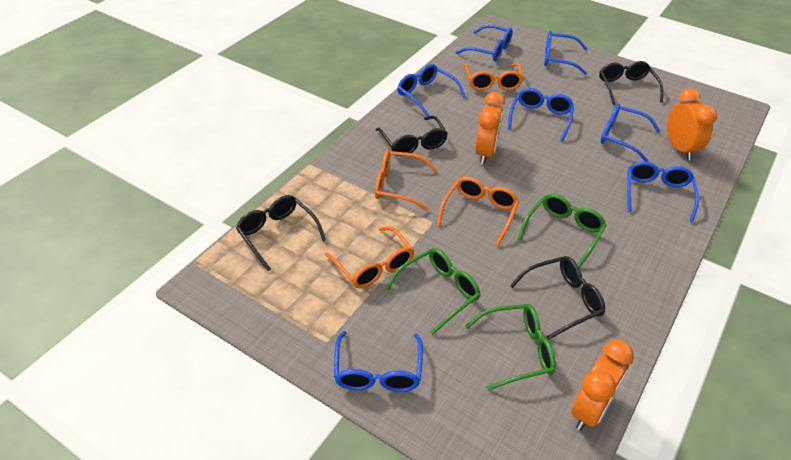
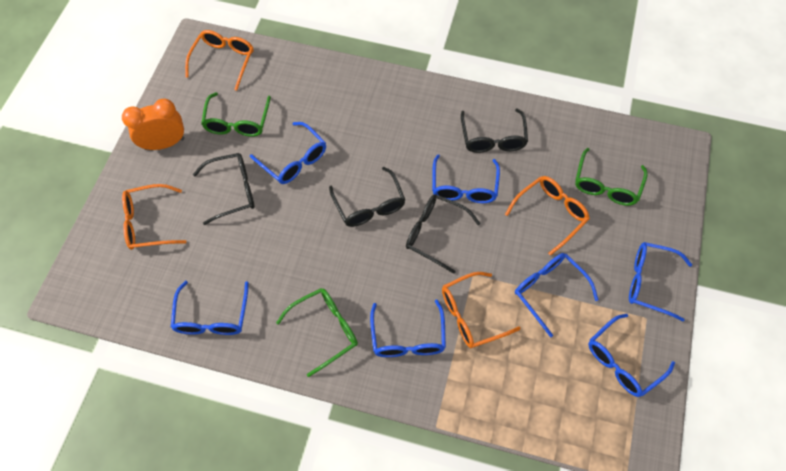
orange clock: 3 -> 1

